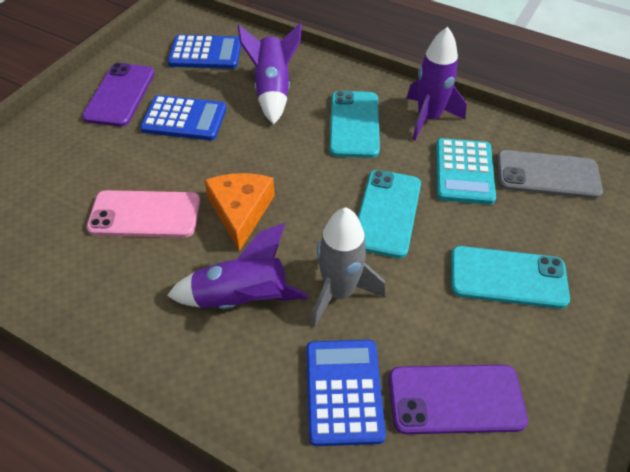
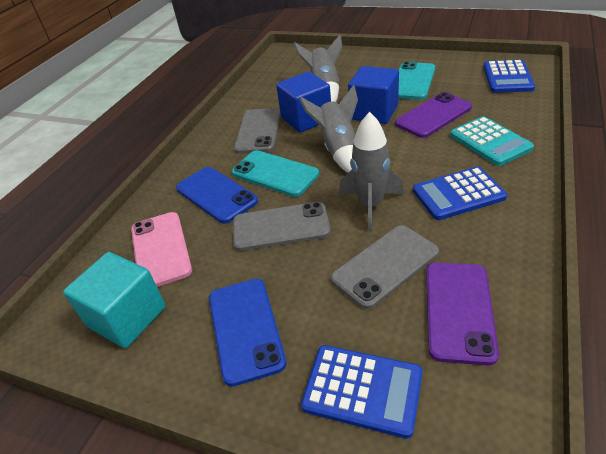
blue cube: 0 -> 2
blue phone: 0 -> 2
grey phone: 1 -> 3
grey rocket: 1 -> 3
orange cheese: 1 -> 0
purple rocket: 3 -> 0
turquoise cube: 0 -> 1
turquoise phone: 3 -> 2

